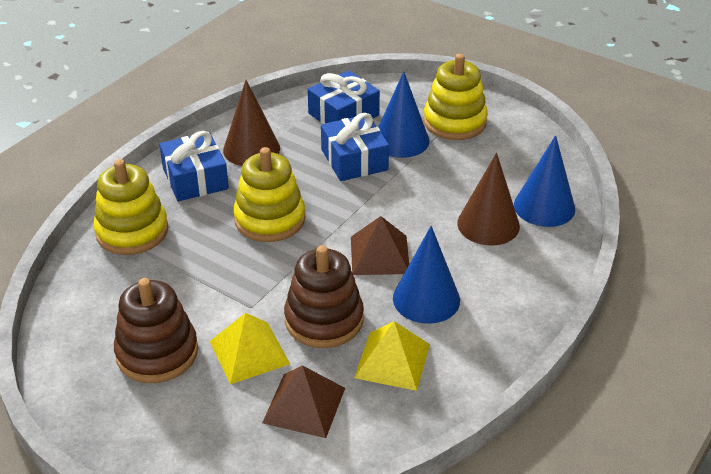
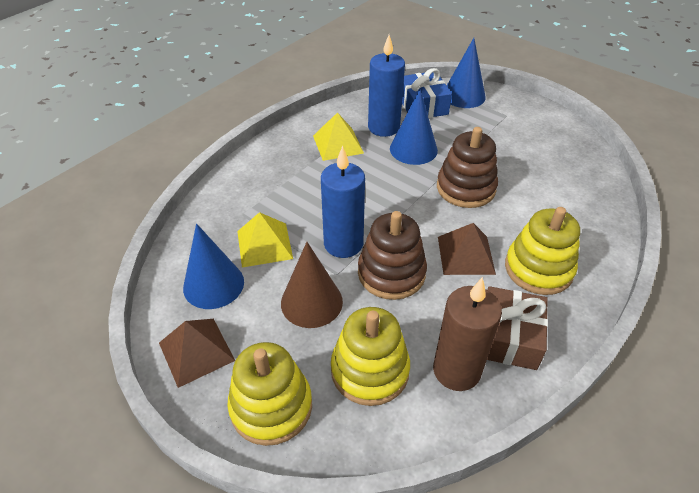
blue candle: 0 -> 2
blue gift: 3 -> 1
brown candle: 0 -> 1
brown cone: 2 -> 1
brown gift: 0 -> 1

